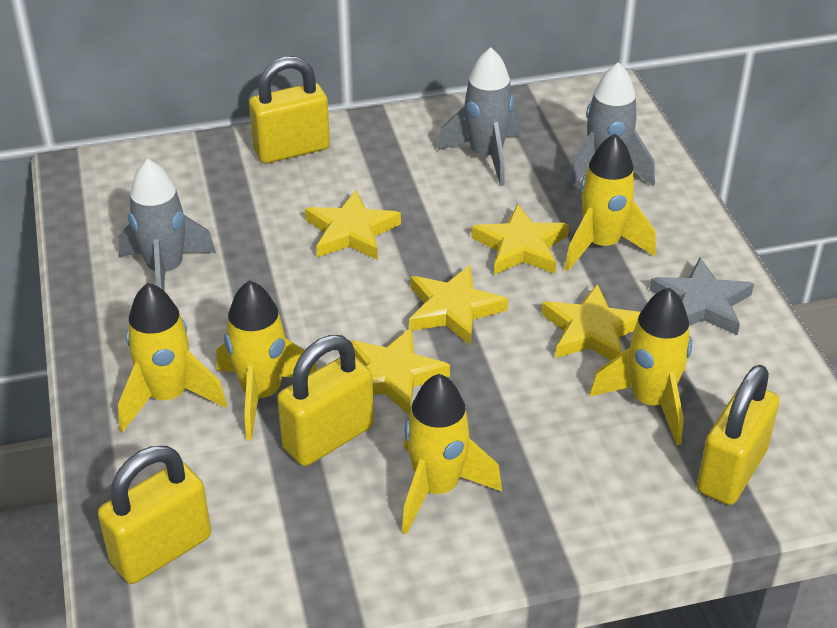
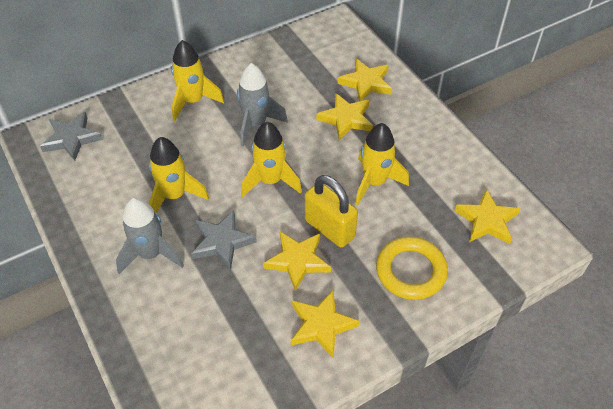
grey rocket: 3 -> 2
grey star: 1 -> 2
yellow padlock: 4 -> 1
yellow ring: 0 -> 1
yellow rocket: 5 -> 4

